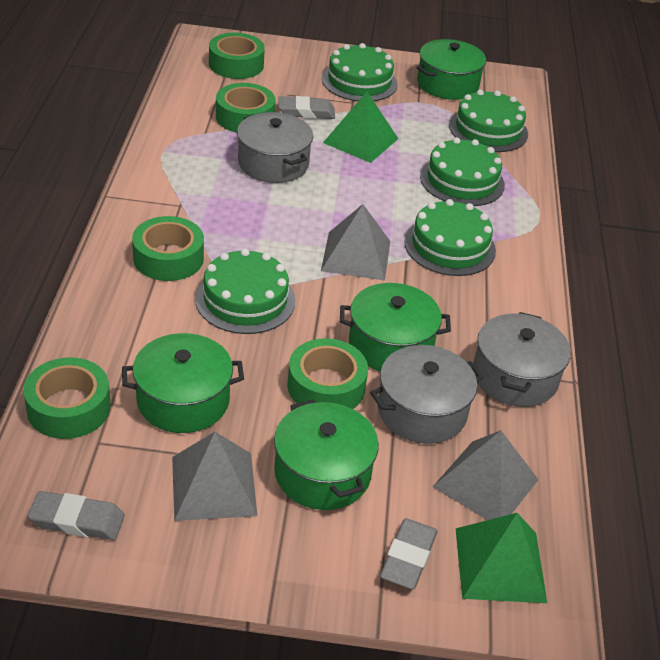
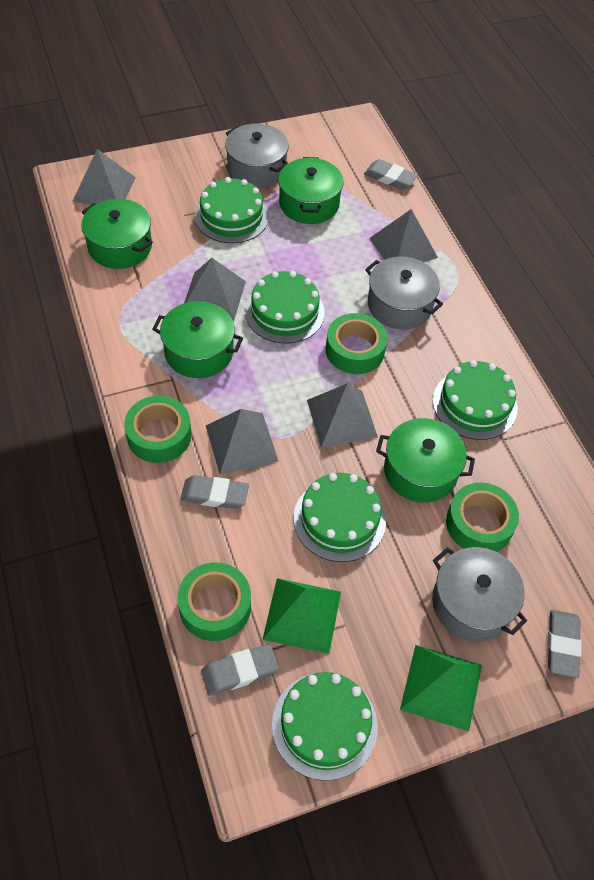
green tape: 5 -> 4
grey eraser: 3 -> 4
grey pyramid: 3 -> 5

